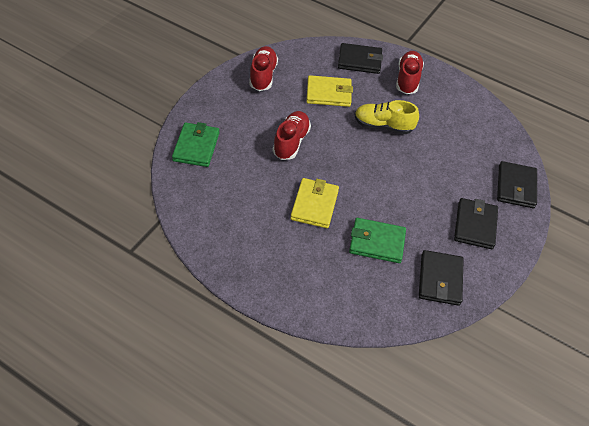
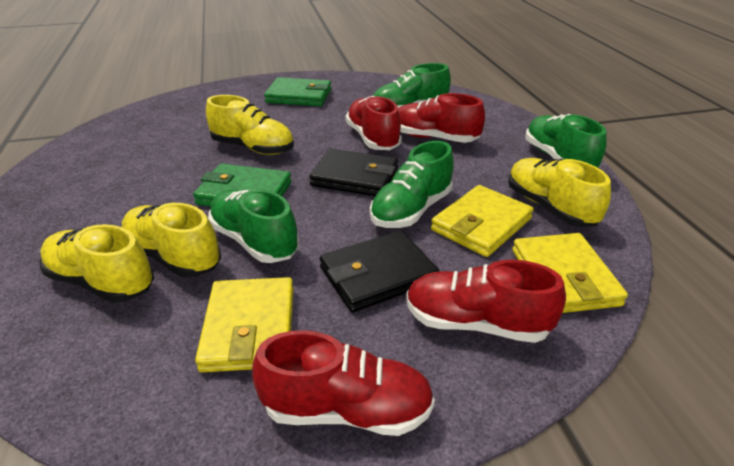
black wallet: 4 -> 2
green shoe: 0 -> 4
red shoe: 3 -> 4
yellow shoe: 1 -> 4
yellow wallet: 2 -> 3

